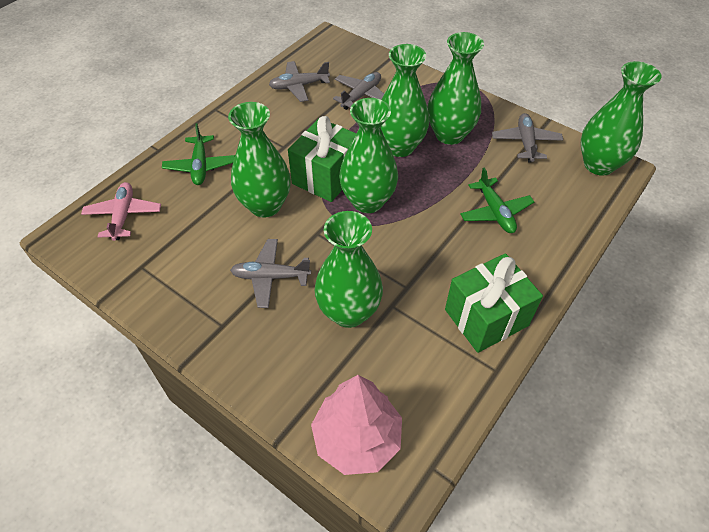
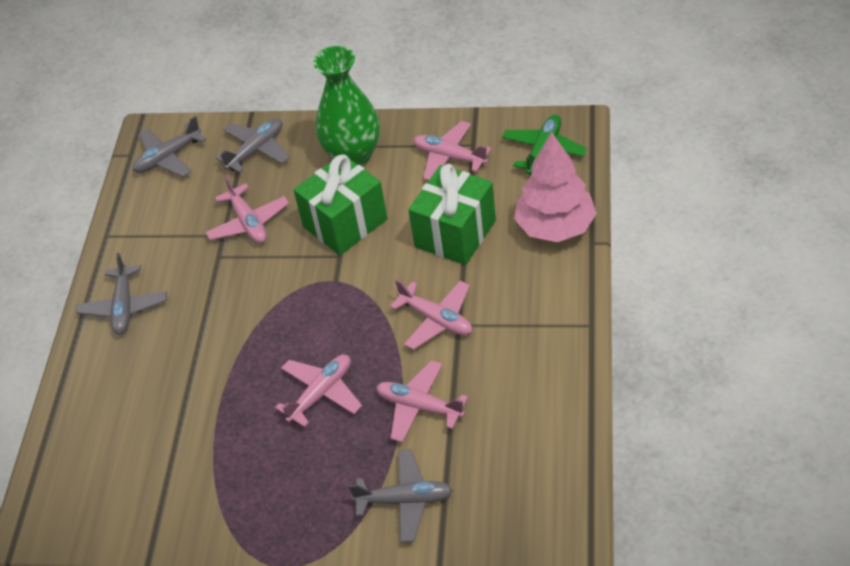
green plane: 2 -> 1
green vase: 6 -> 1
pink plane: 1 -> 5

